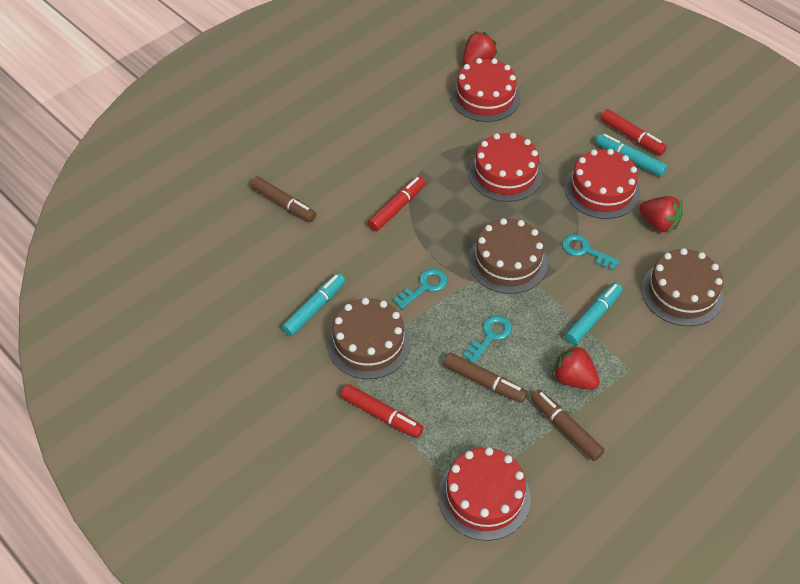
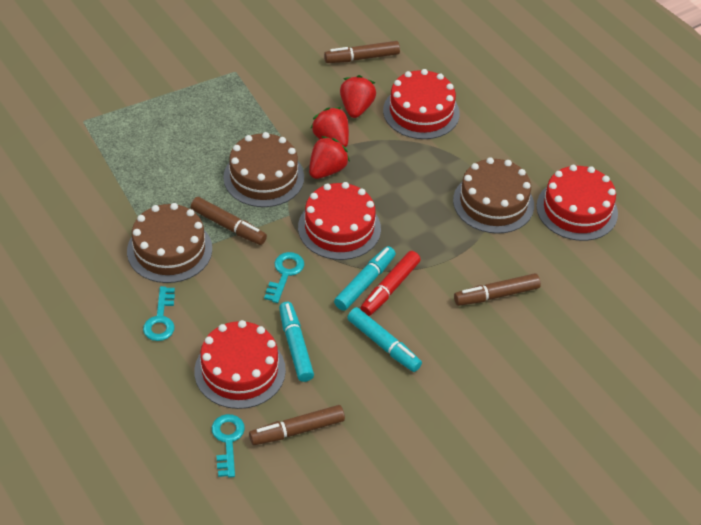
brown marker: 3 -> 4
red marker: 3 -> 1

